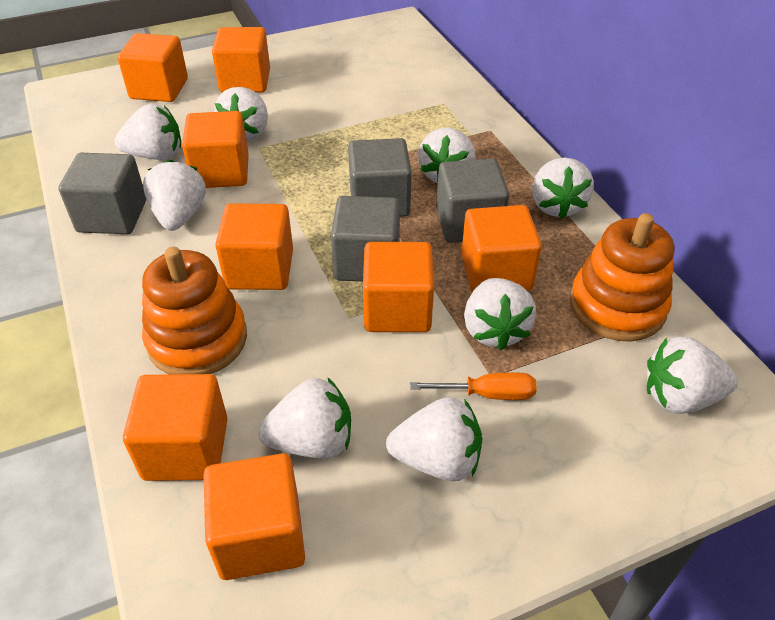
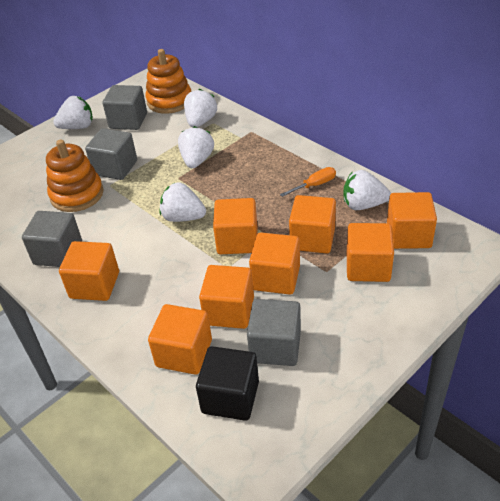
black cube: 0 -> 1
white strawberry: 9 -> 5

